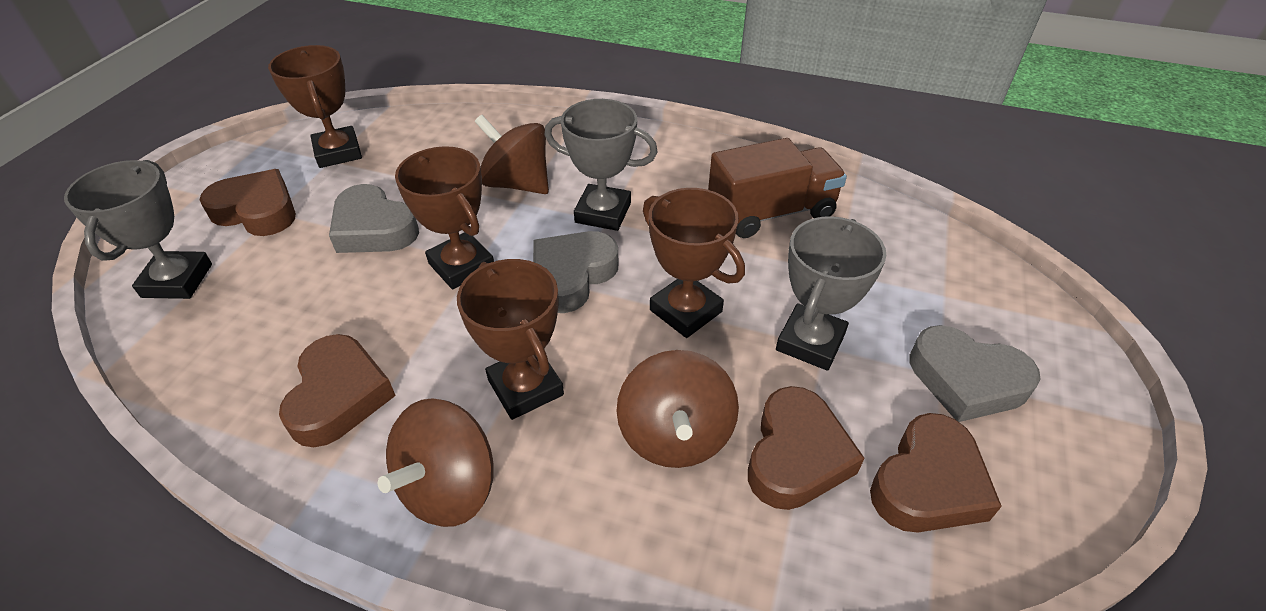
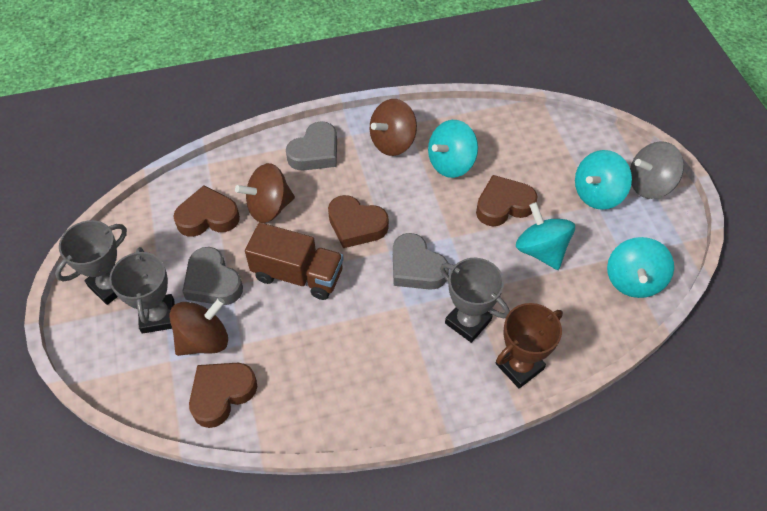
brown trophy: 4 -> 1
grey spinning top: 0 -> 1
turquoise spinning top: 0 -> 4

